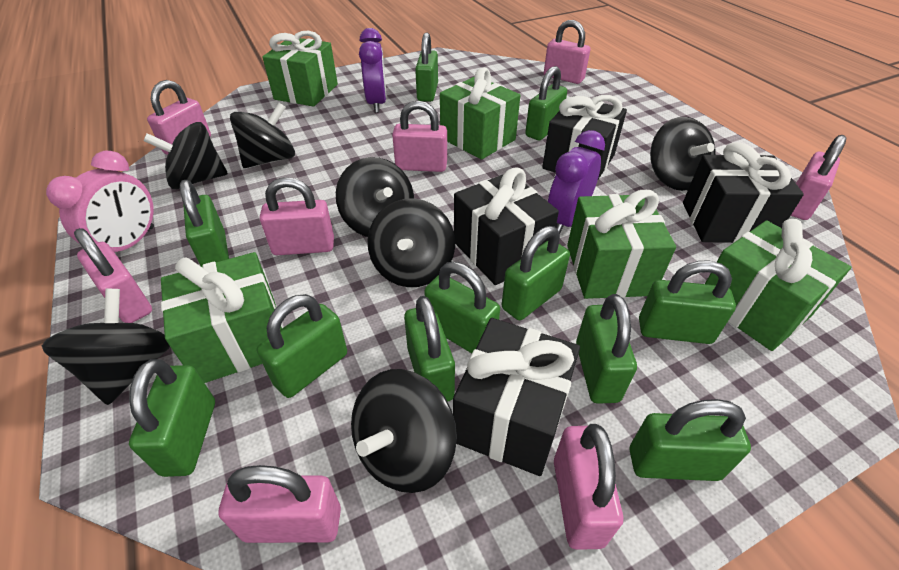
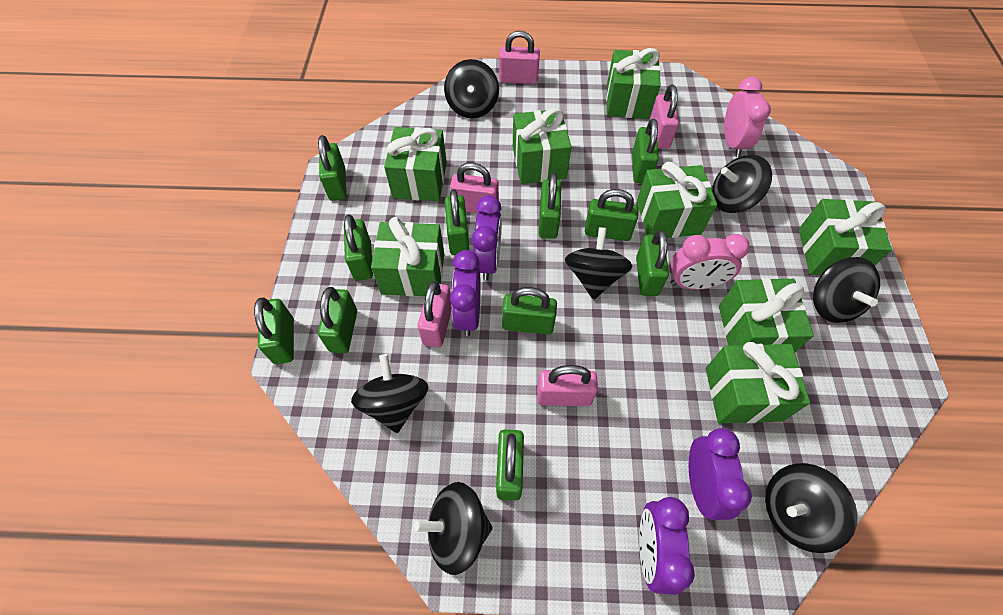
black gift: 4 -> 0
green gift: 5 -> 8
pink clock: 1 -> 2
pink padlock: 8 -> 5
purple clock: 2 -> 4

